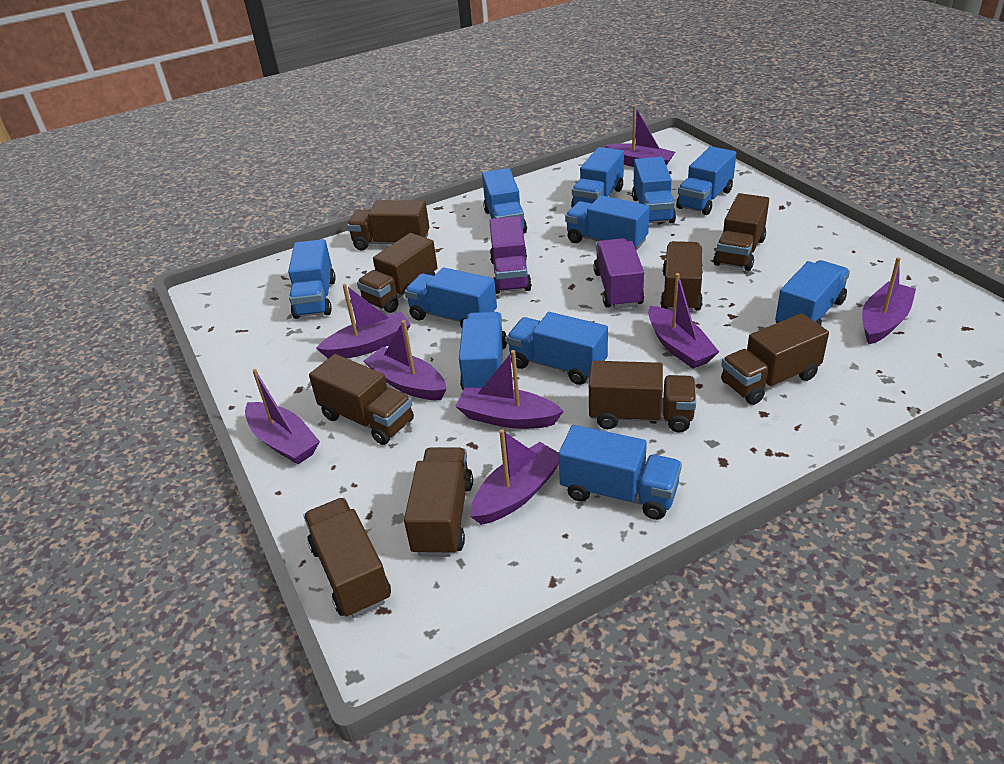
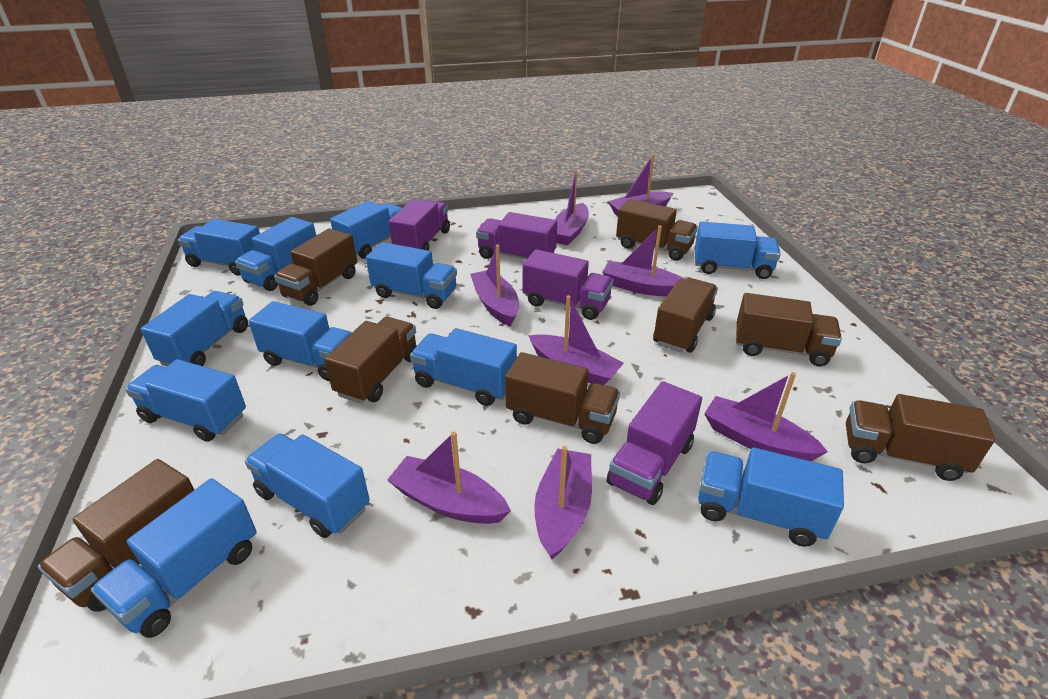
blue truck: 11 -> 12
brown truck: 9 -> 8
purple truck: 2 -> 4

